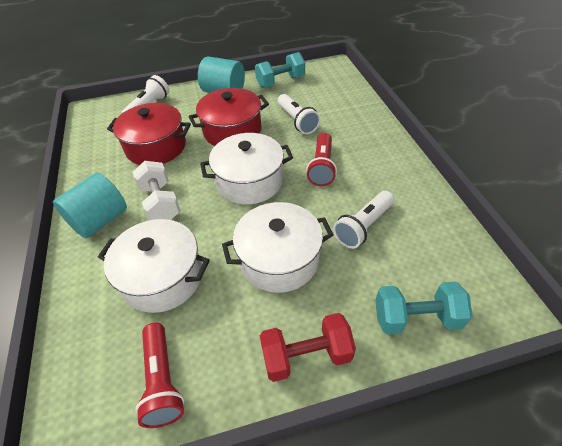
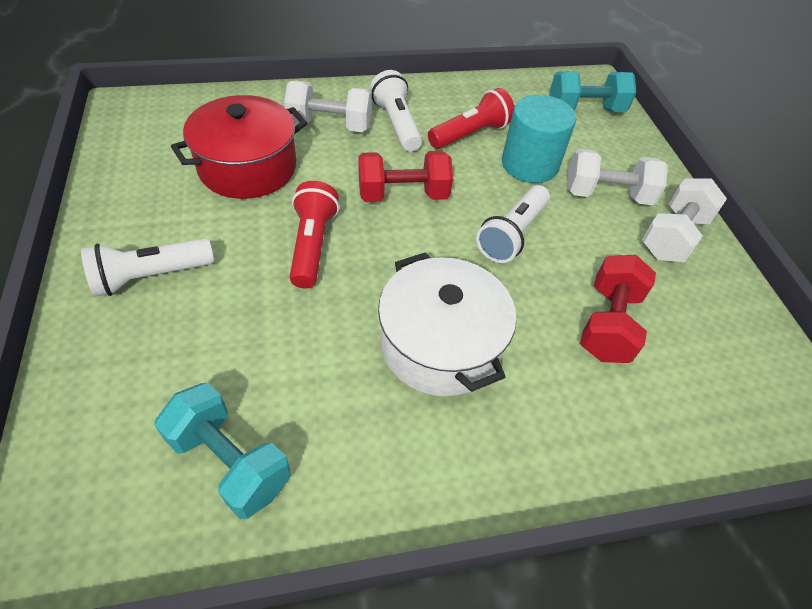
red dumbbell: 1 -> 2
red pot: 2 -> 1
turquoise cylinder: 2 -> 1
white dumbbell: 1 -> 3
white pot: 3 -> 1

